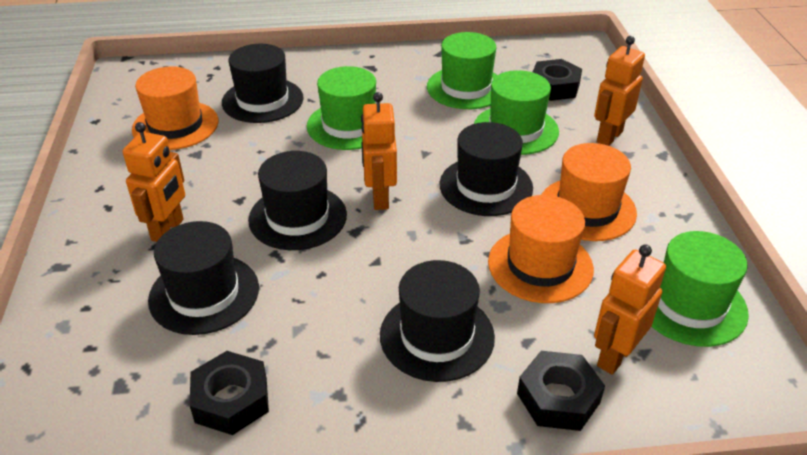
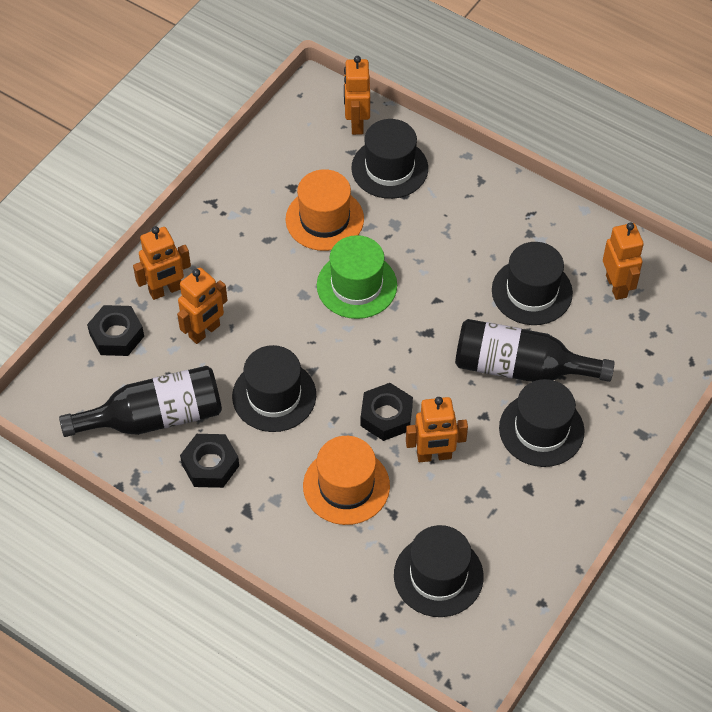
black bottle: 0 -> 2
green hat: 4 -> 1
orange hat: 3 -> 2
orange robot: 4 -> 5

